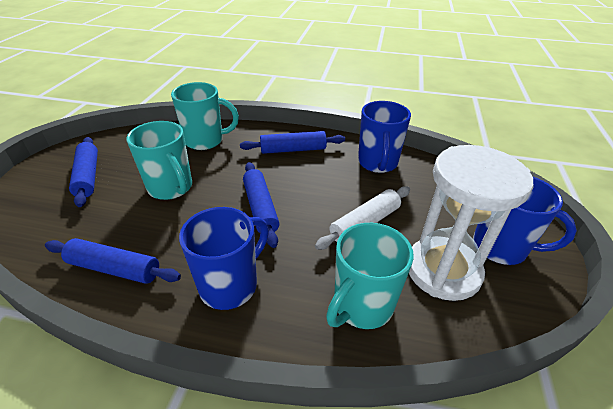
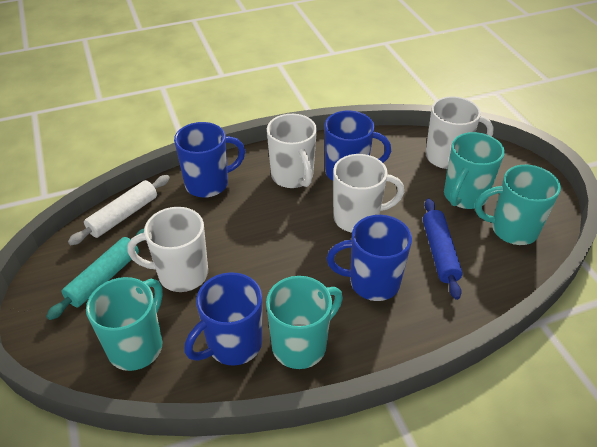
blue mug: 3 -> 4
blue rolling pin: 4 -> 1
turquoise mug: 3 -> 4
turquoise rolling pin: 0 -> 1
white hourglass: 1 -> 0
white mug: 0 -> 4

